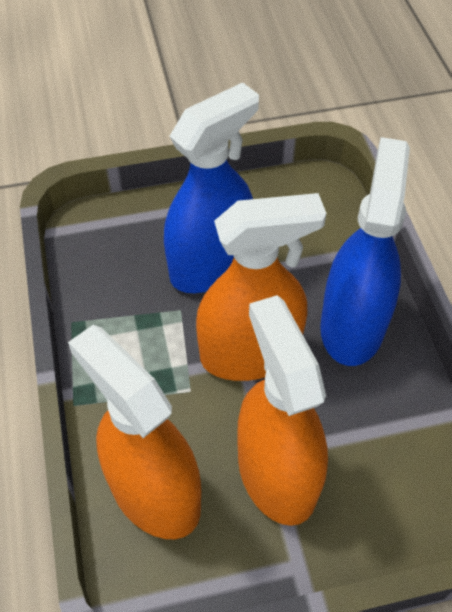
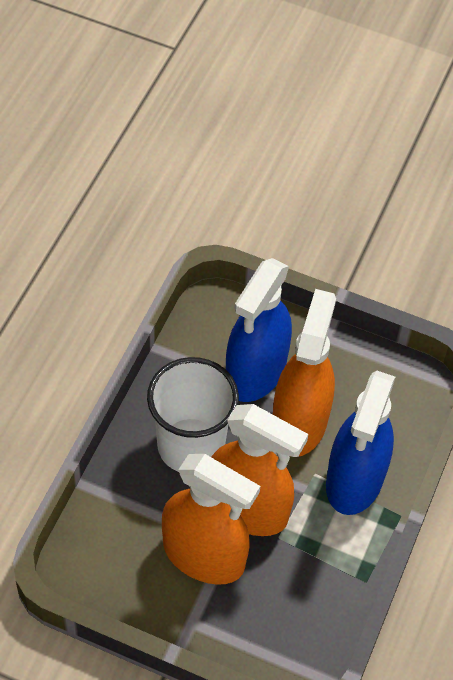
white cup: 0 -> 1

